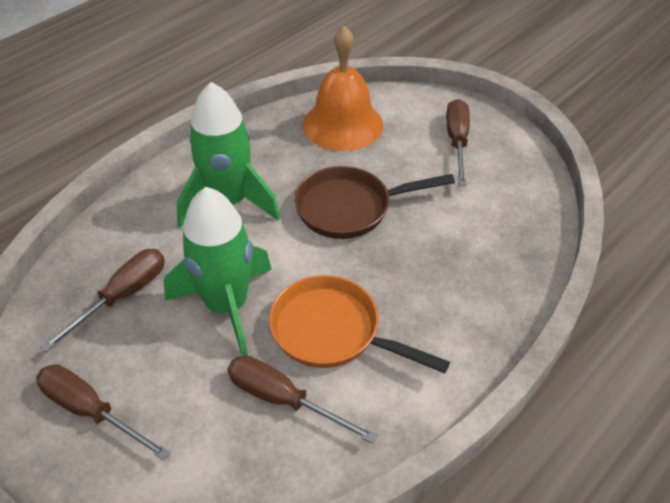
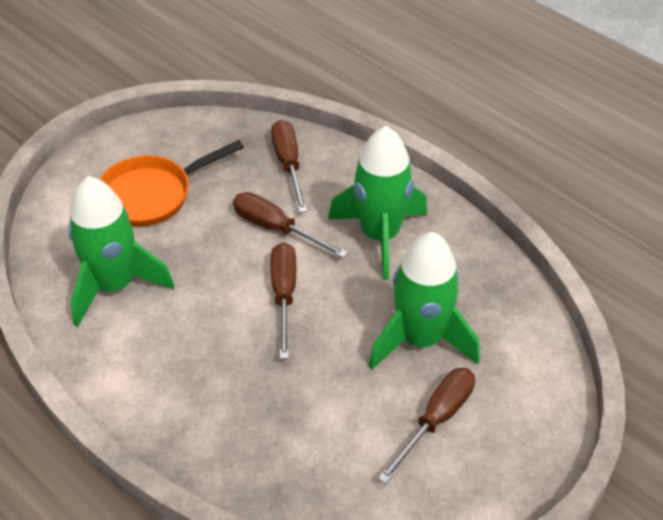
brown pan: 1 -> 0
green rocket: 2 -> 3
orange bell: 1 -> 0

